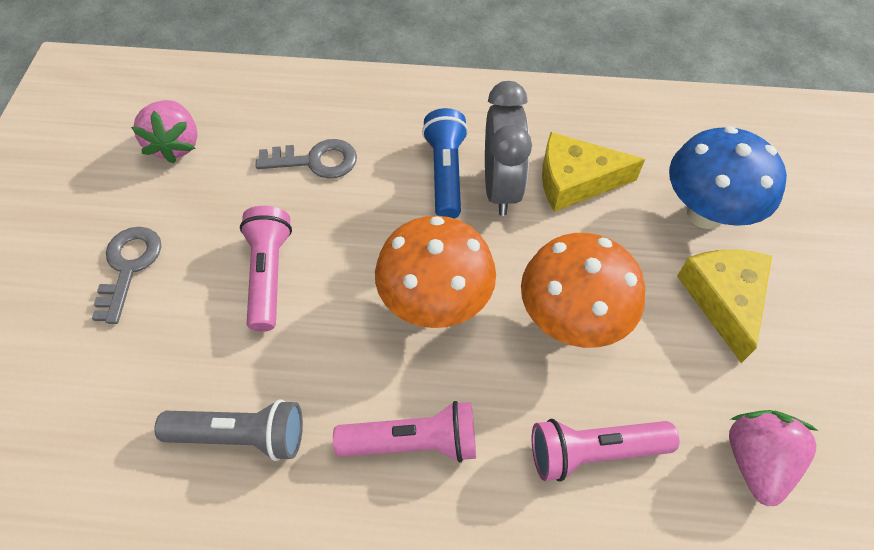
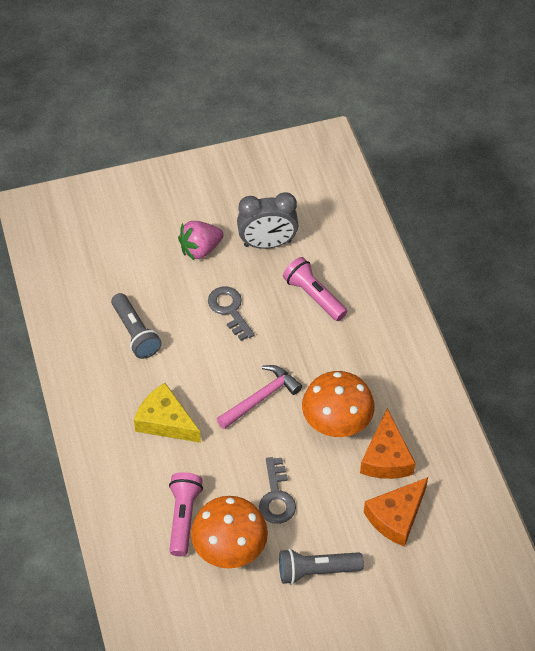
blue flashlight: 1 -> 0
blue mushroom: 1 -> 0
grey flashlight: 1 -> 2
orange cheese: 0 -> 2
pink flashlight: 3 -> 2
pink hammer: 0 -> 1
pink strawberry: 2 -> 1
yellow cheese: 2 -> 1

